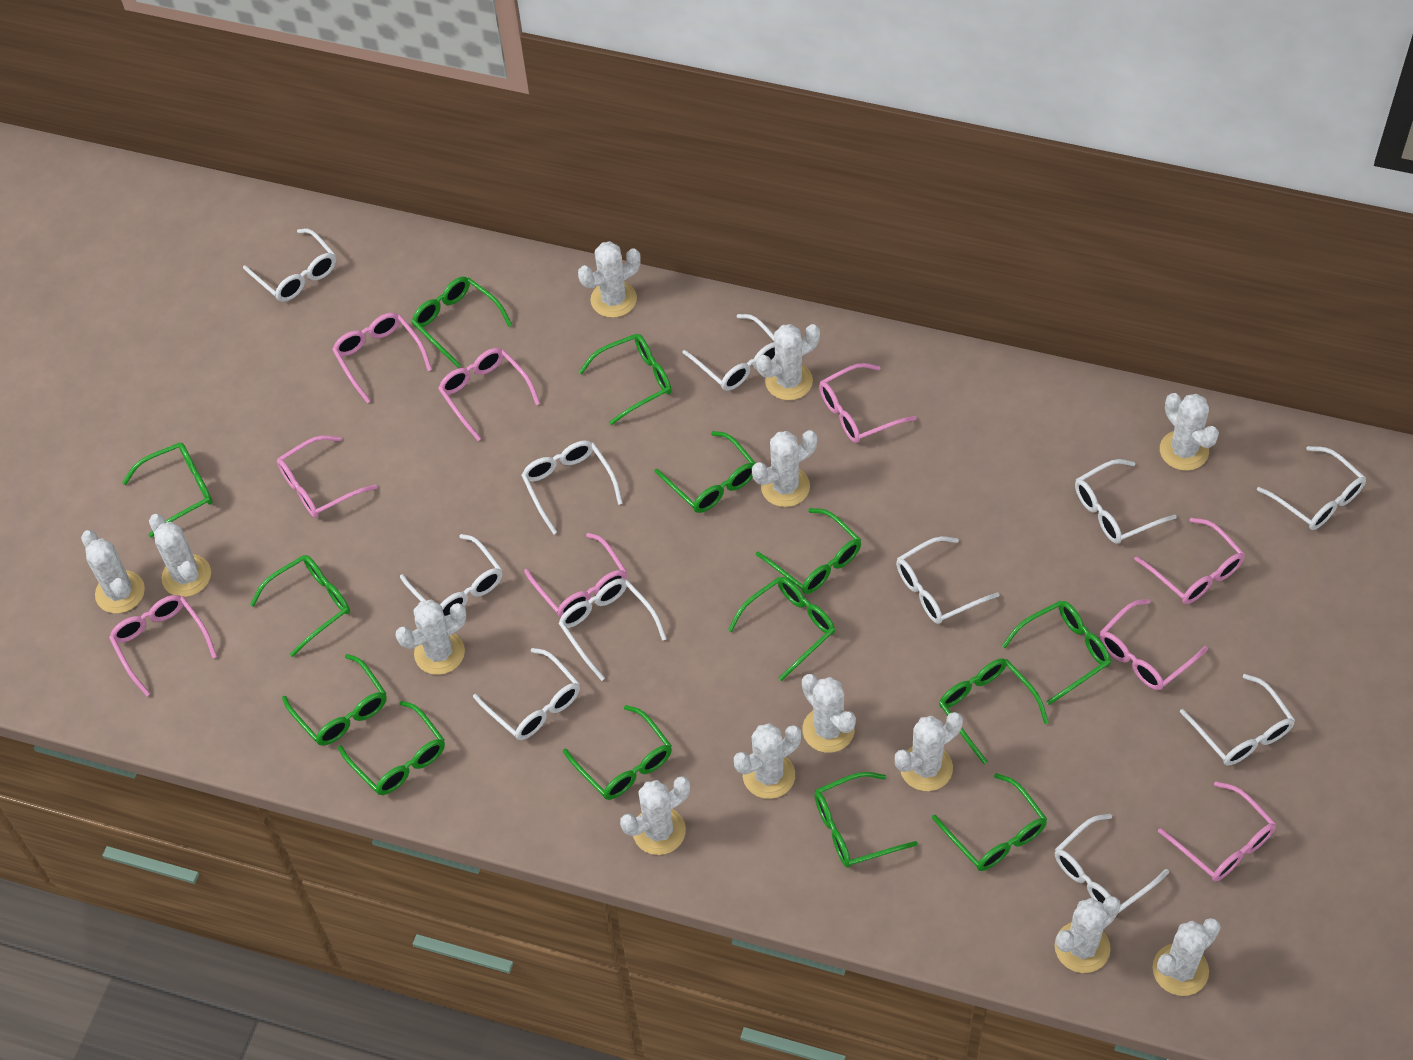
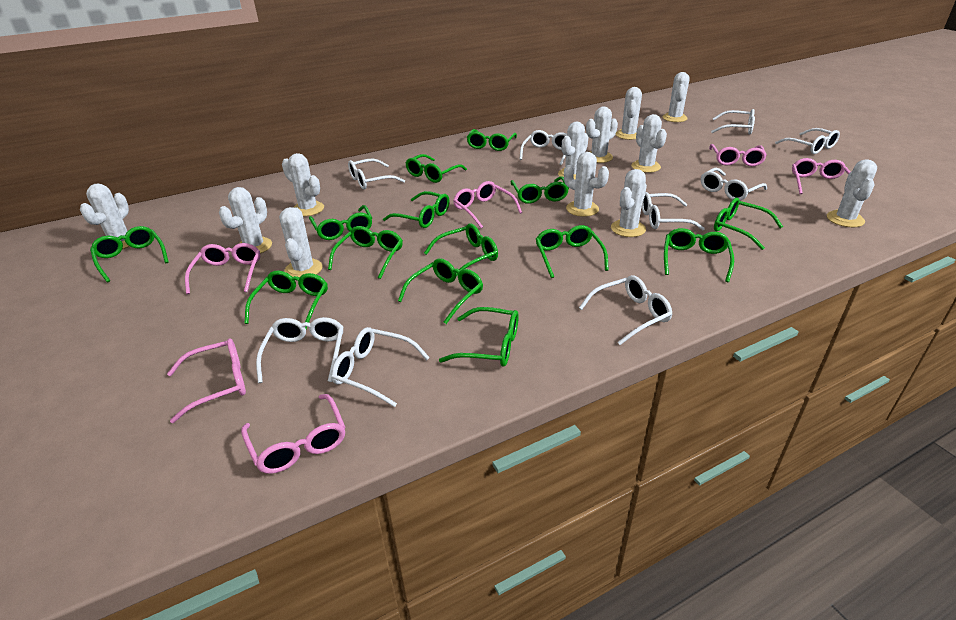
pink glasses: 9 -> 6
white cactus: 13 -> 12
white glasses: 11 -> 9

